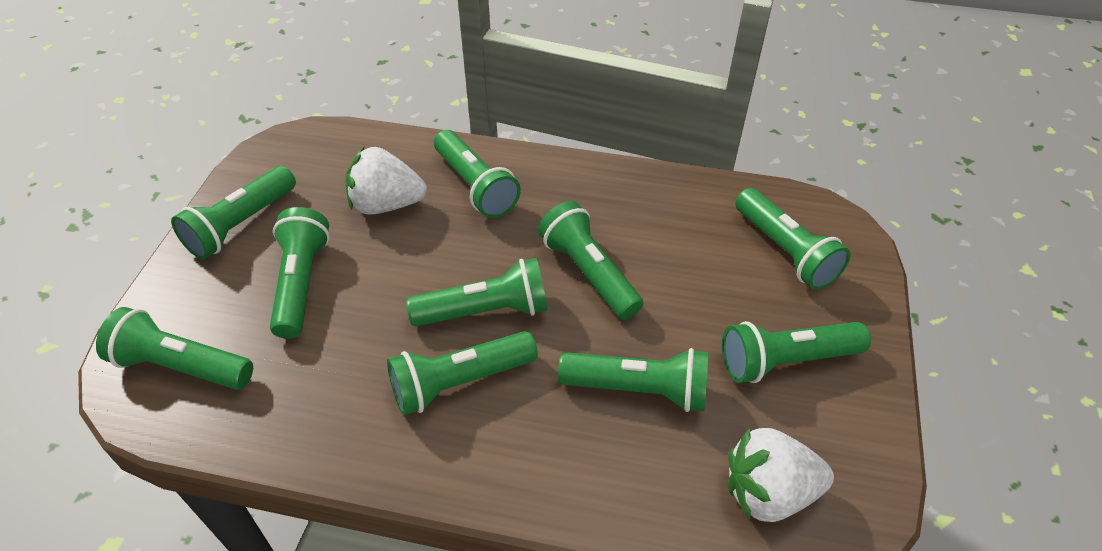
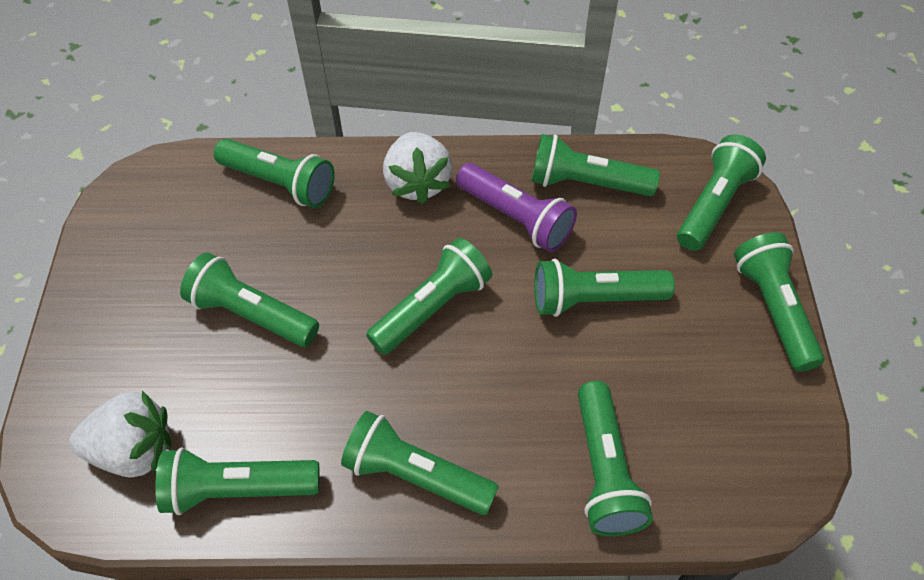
purple flashlight: 0 -> 1

